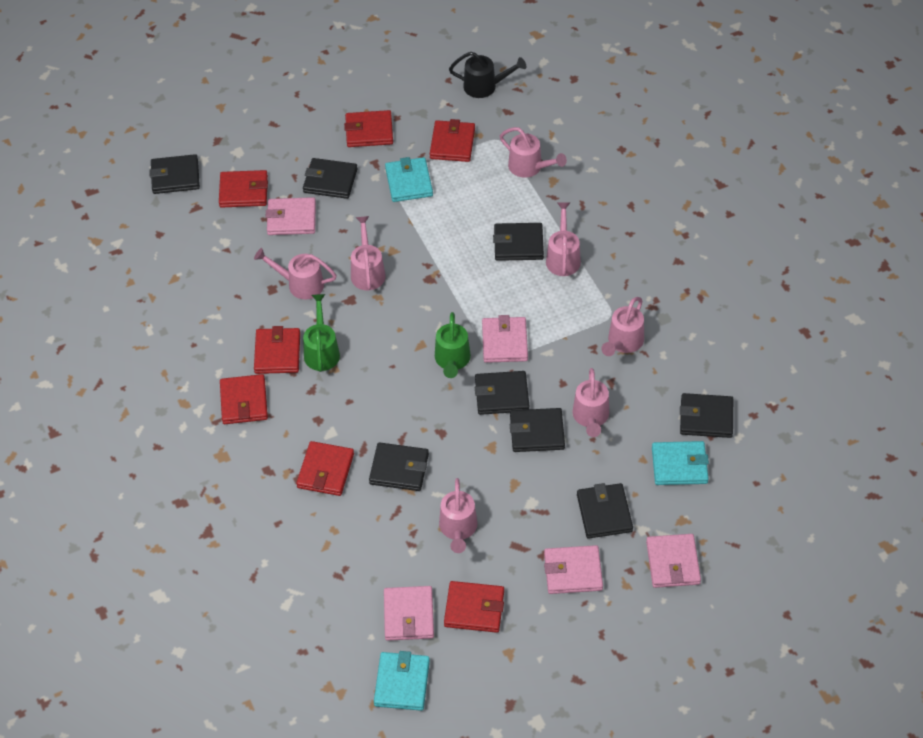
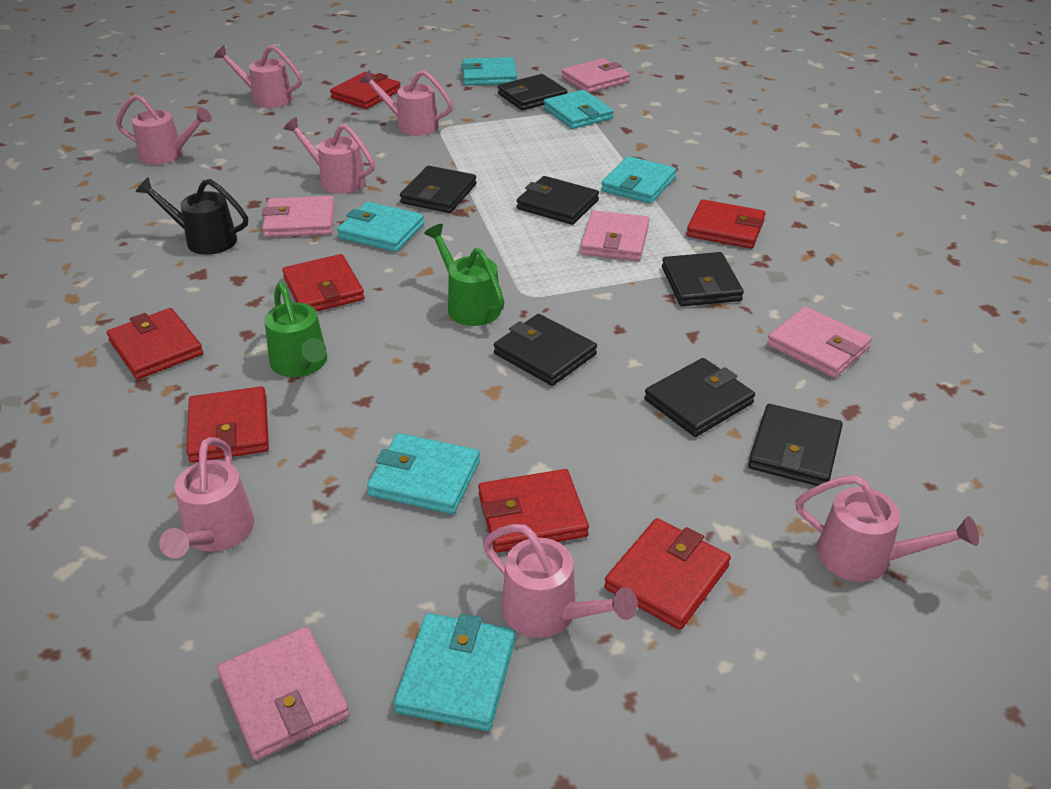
black wallet: 8 -> 7
turquoise wallet: 3 -> 6

